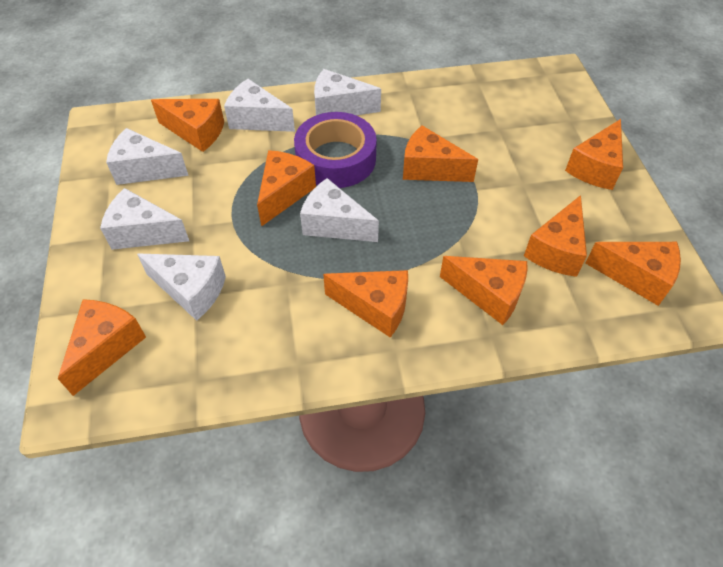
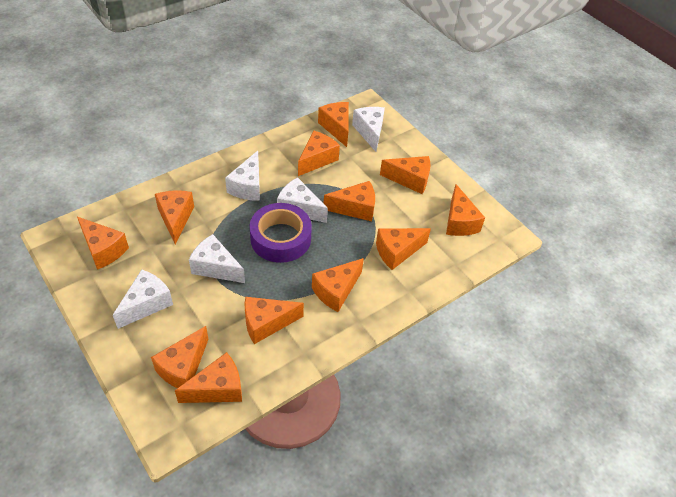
orange cheese: 9 -> 12
white cheese: 6 -> 5

